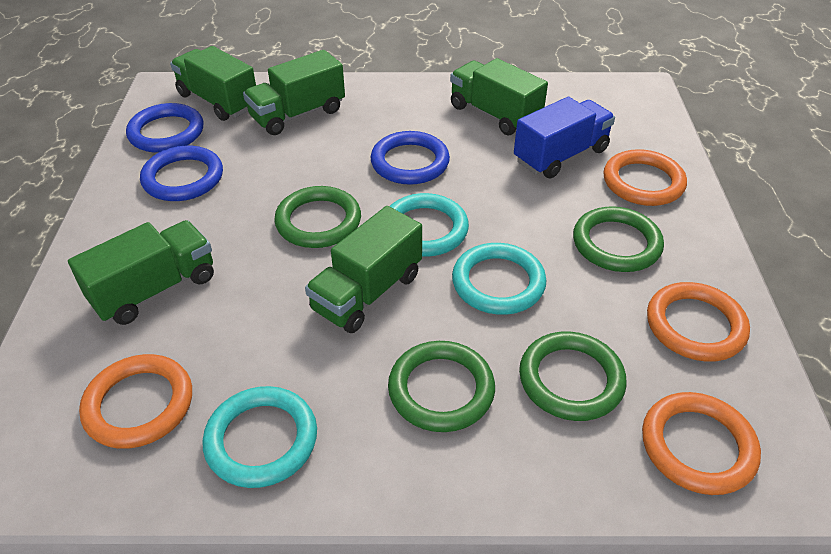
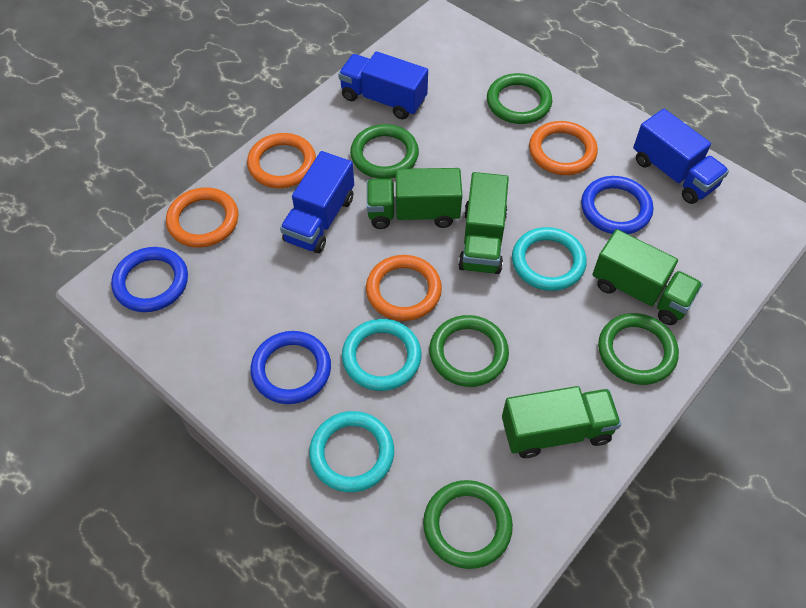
blue truck: 1 -> 3
green ring: 4 -> 5
green truck: 5 -> 4

